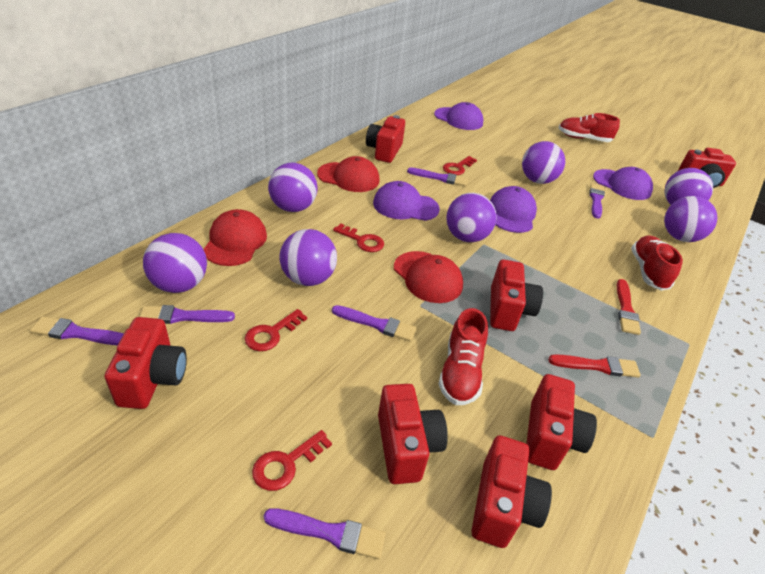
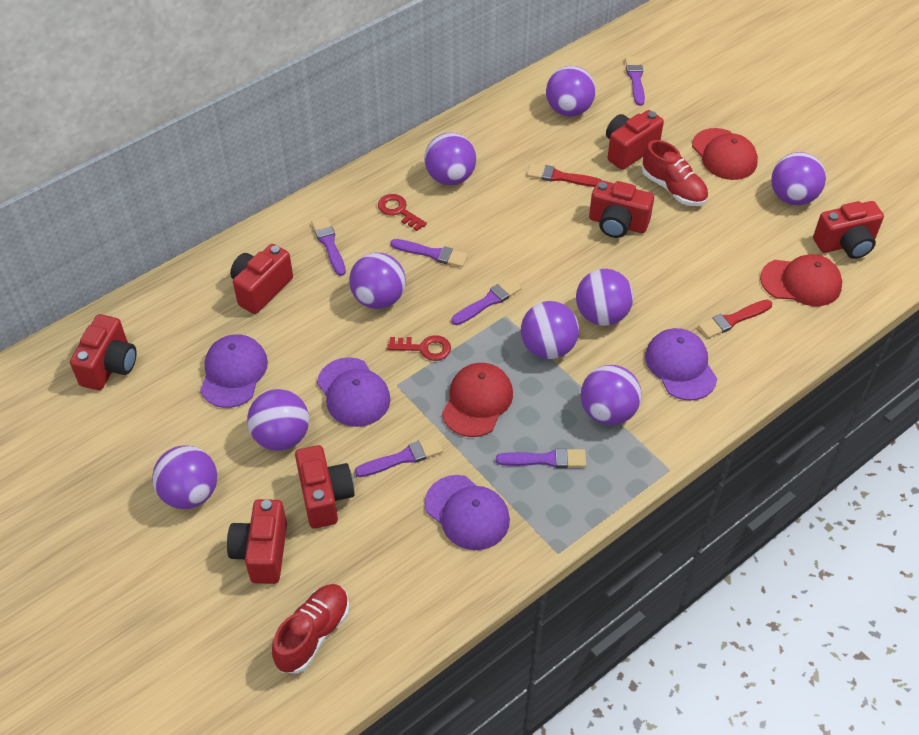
purple ball: 7 -> 9
red key: 4 -> 2
red shoe: 3 -> 2

